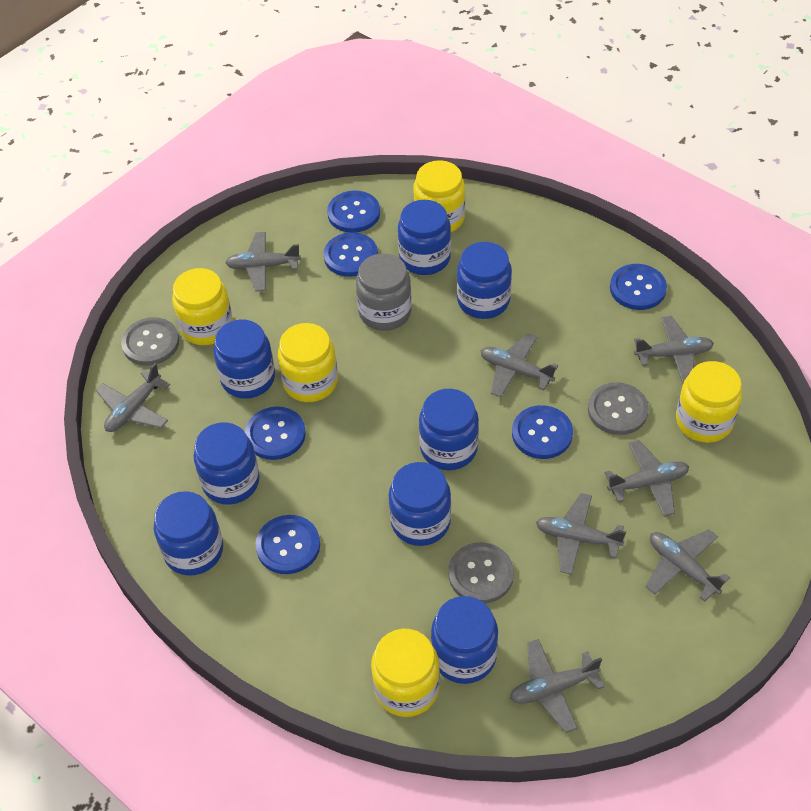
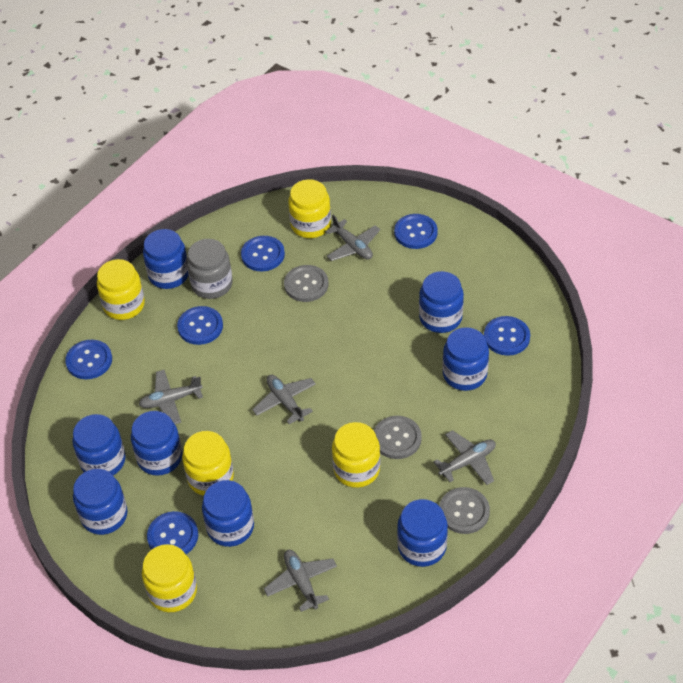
grey plane: 8 -> 5

